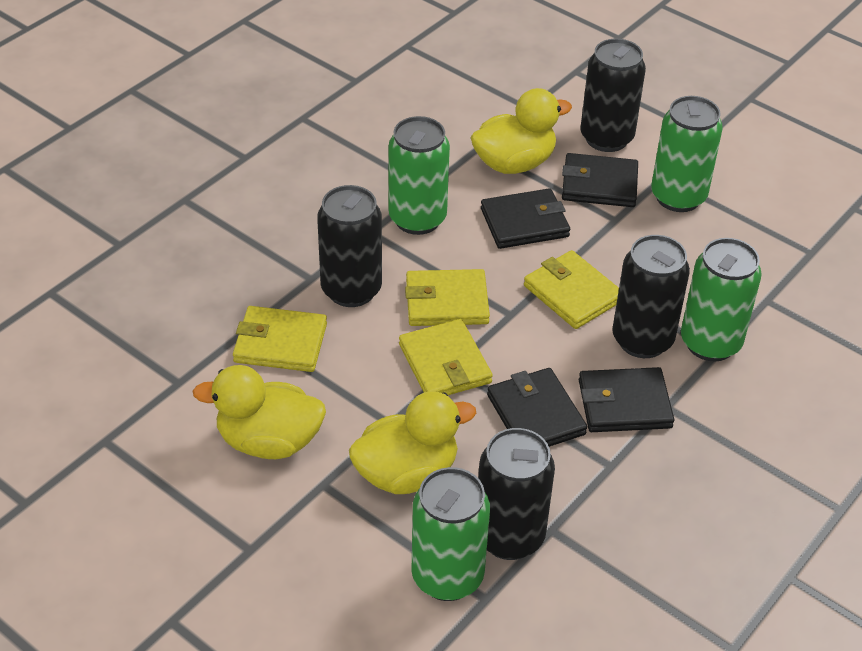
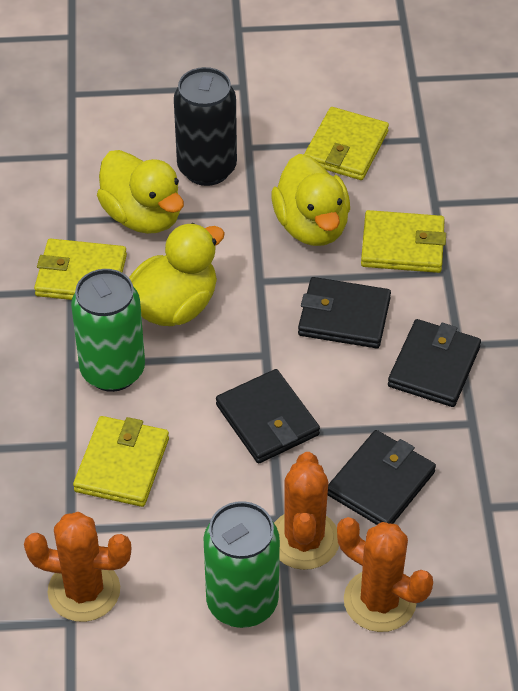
black can: 4 -> 1
green can: 4 -> 2
orange cactus: 0 -> 3

